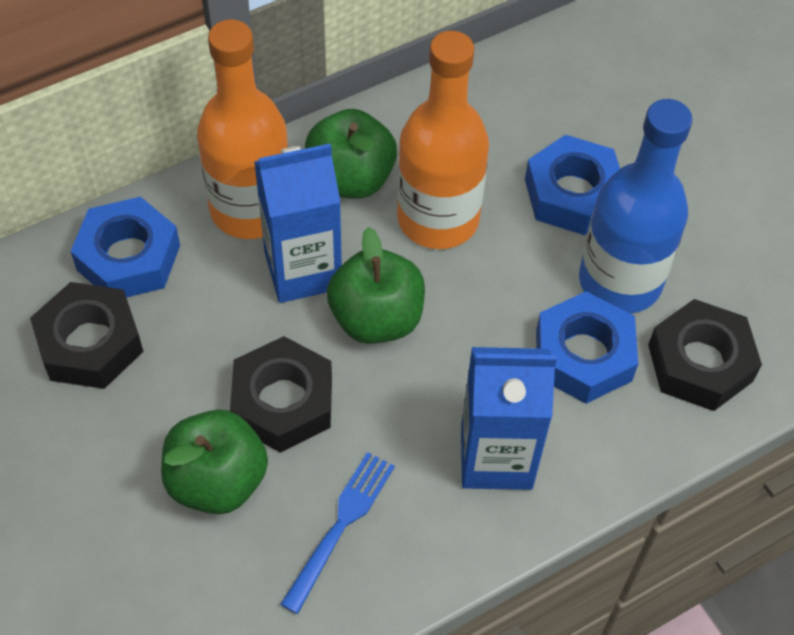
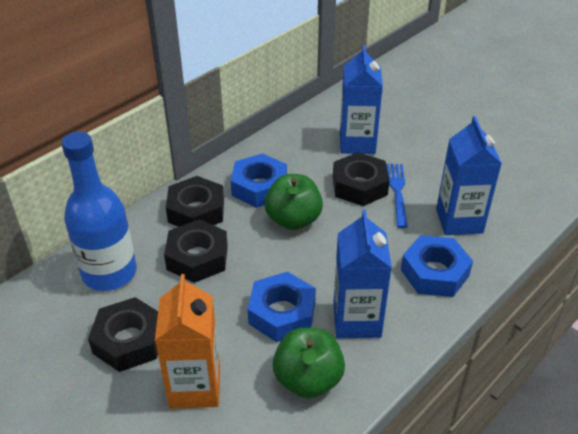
black nut: 3 -> 4
blue carton: 2 -> 3
green apple: 3 -> 2
orange bottle: 2 -> 0
orange carton: 0 -> 1

